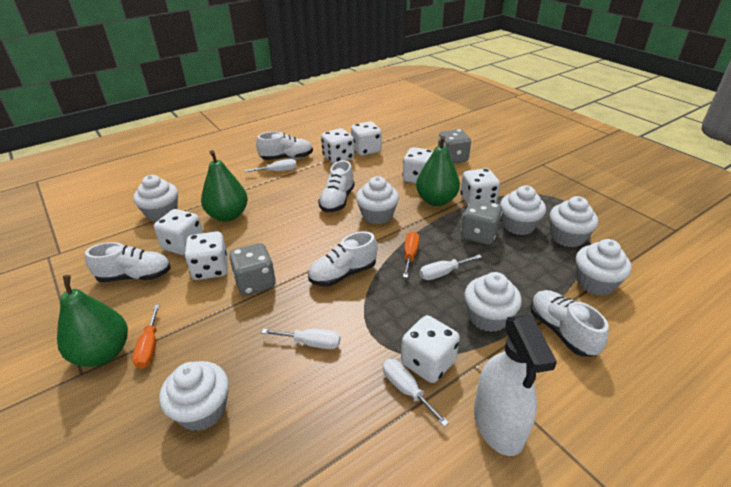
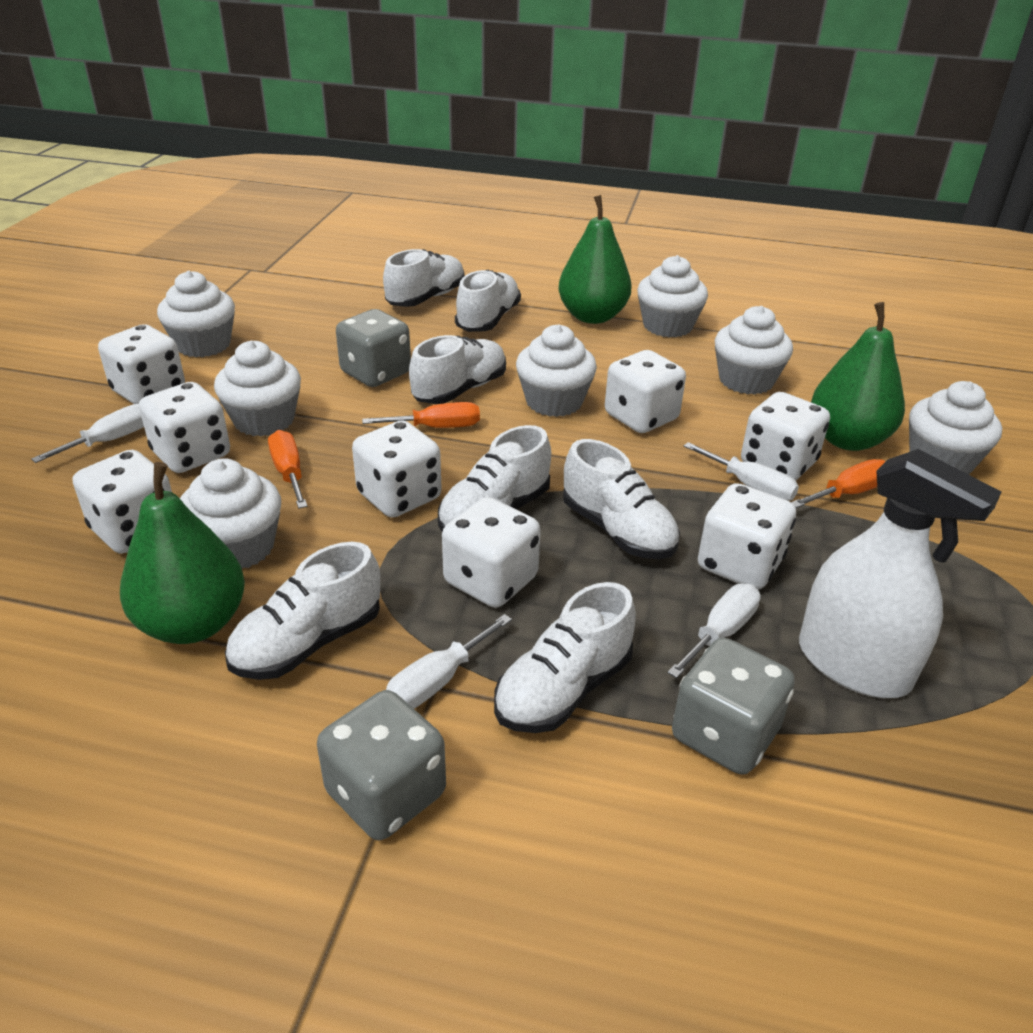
orange screwdriver: 2 -> 3
white dice: 7 -> 8
white shoe: 5 -> 7

